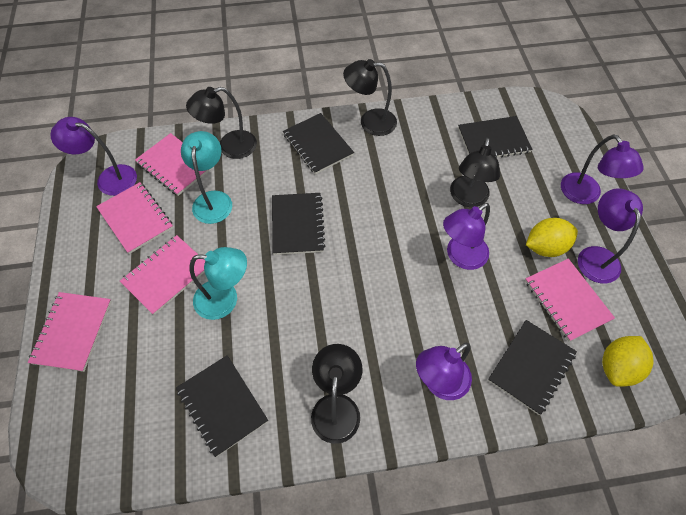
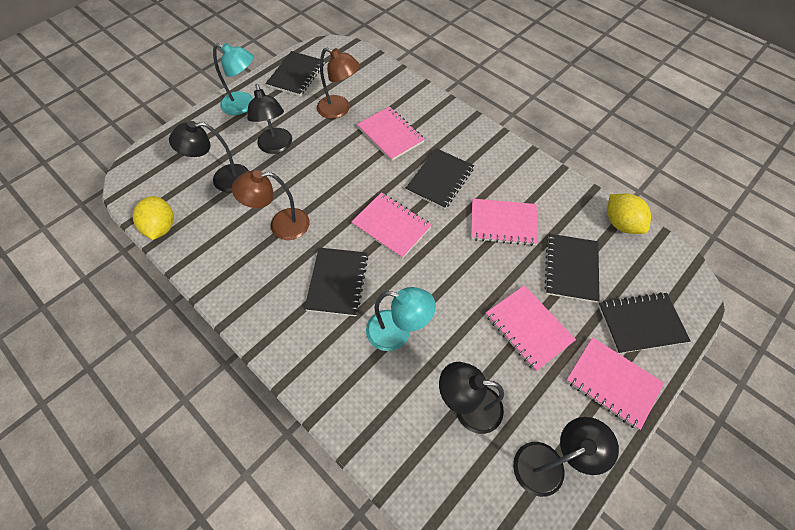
brown lamp: 0 -> 2
purple lamp: 5 -> 0

